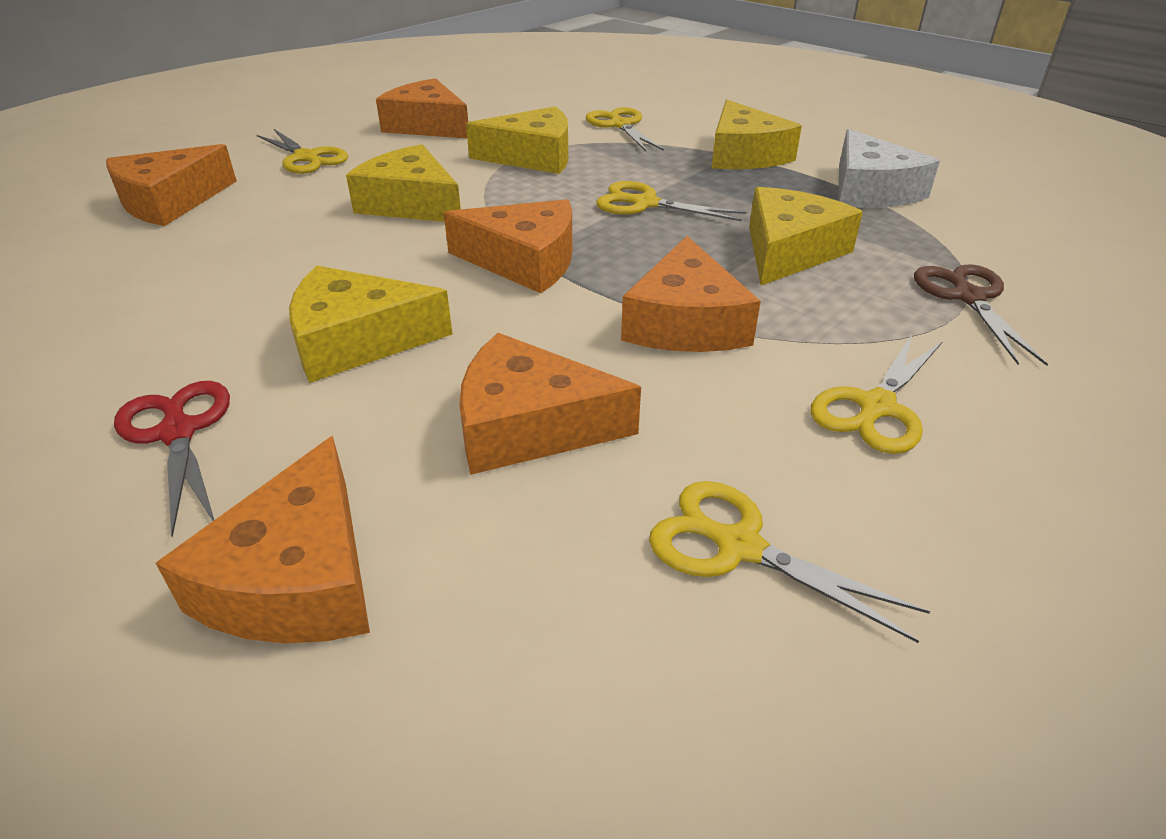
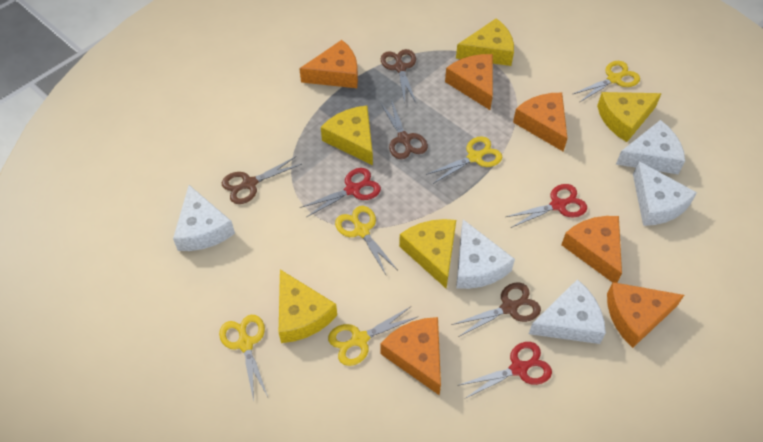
brown scissors: 1 -> 4
red scissors: 1 -> 3
white cheese: 1 -> 5

